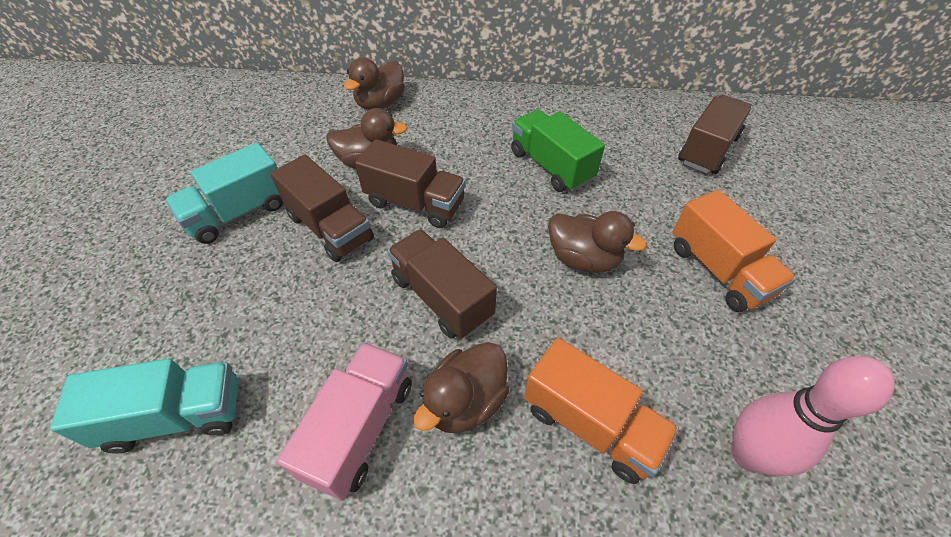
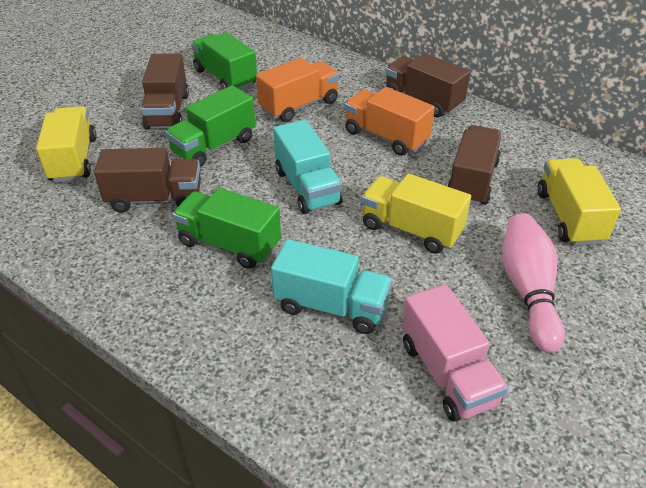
brown duck: 4 -> 0
green truck: 1 -> 3
yellow truck: 0 -> 3

